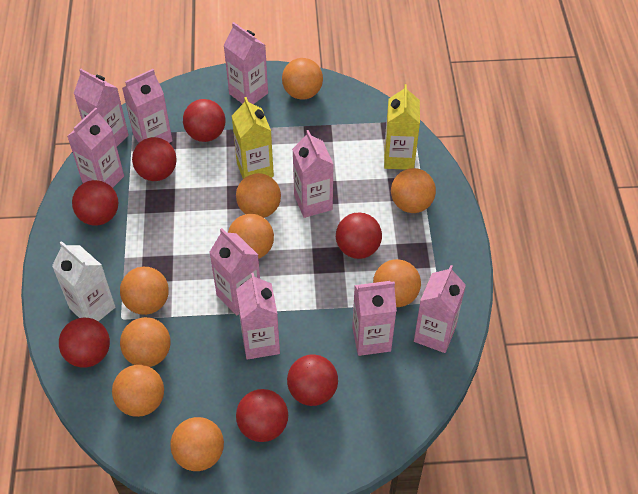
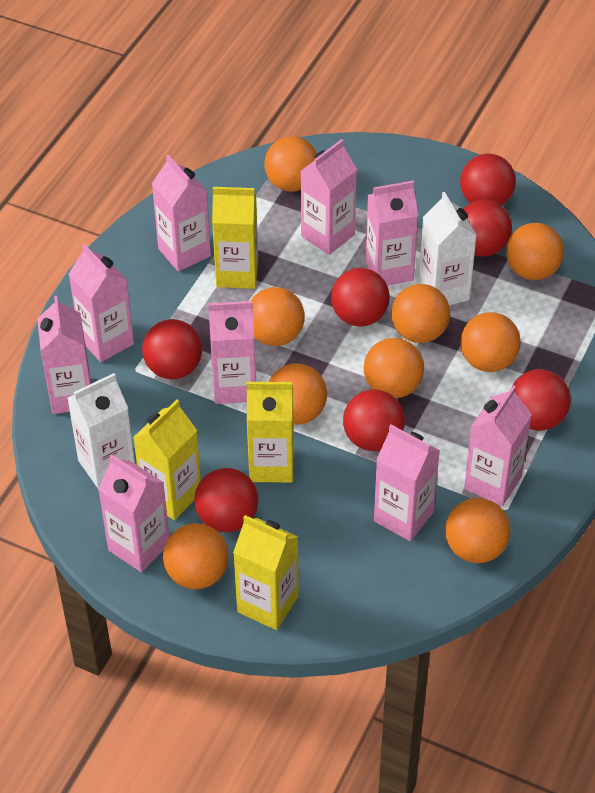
white carton: 1 -> 2
yellow carton: 2 -> 4

